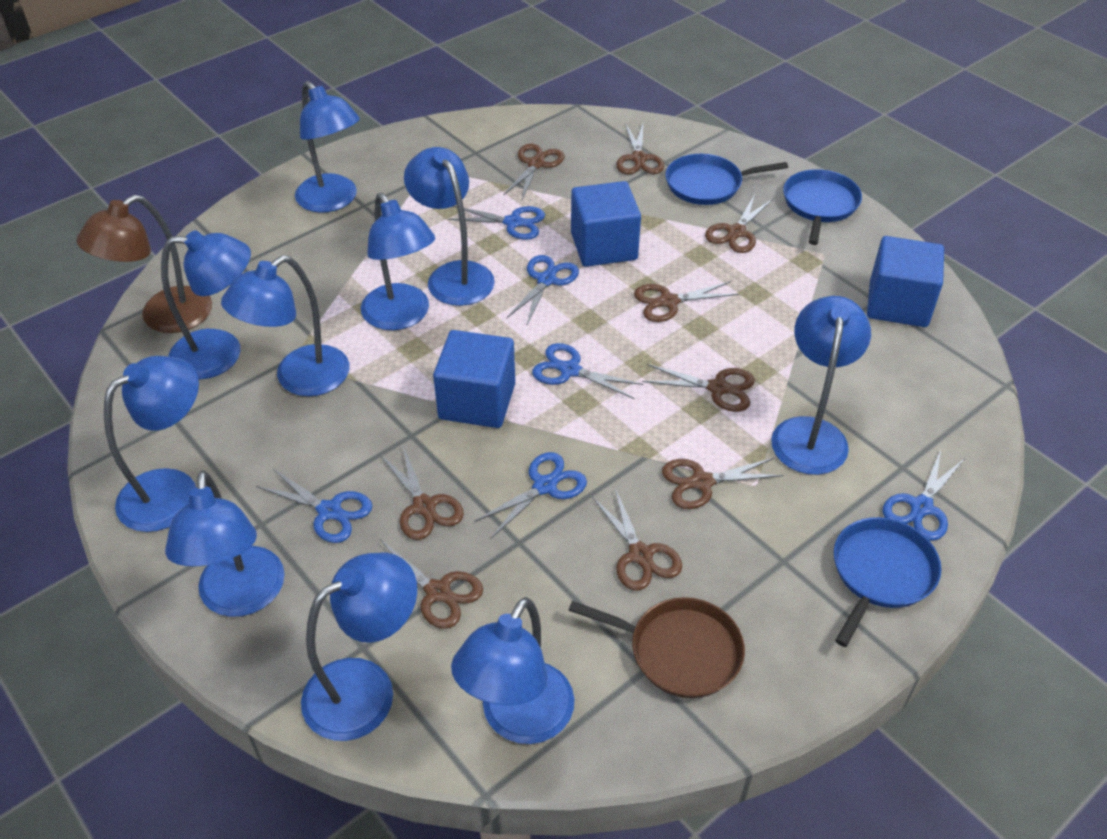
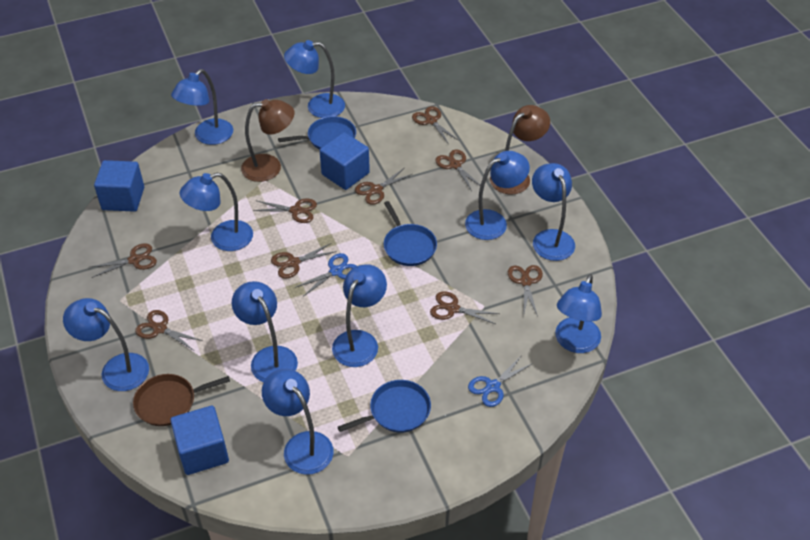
blue scissors: 6 -> 2
brown lamp: 1 -> 2

